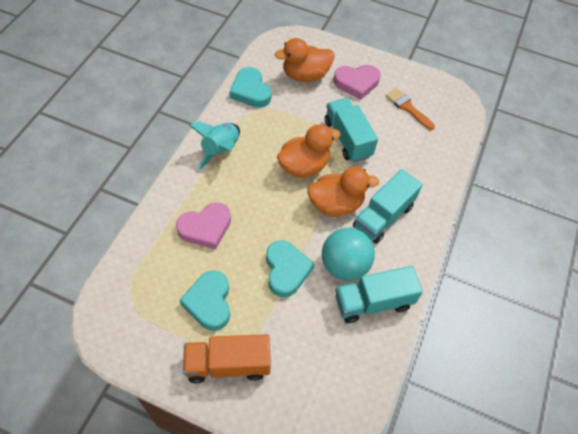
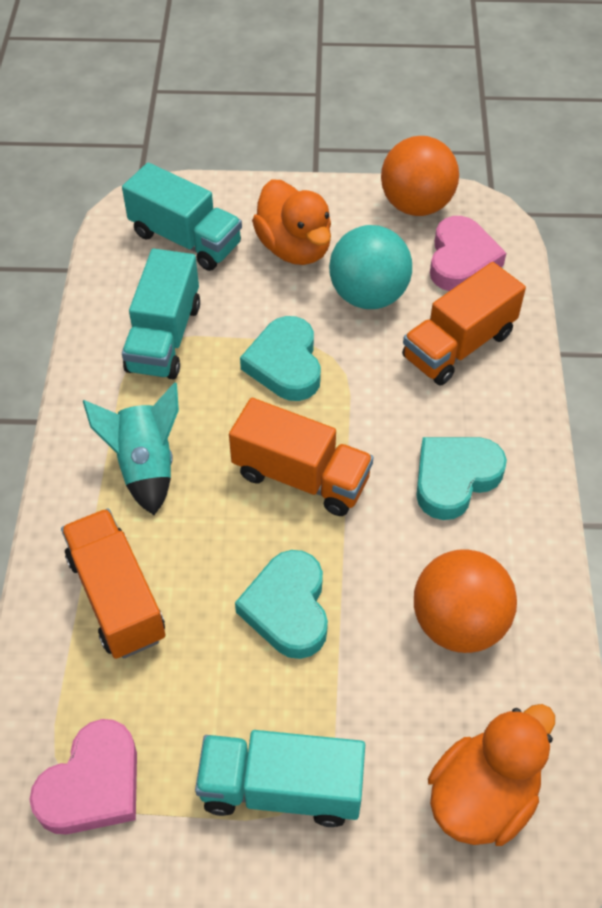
orange ball: 0 -> 2
orange brush: 1 -> 0
orange duck: 3 -> 2
orange truck: 1 -> 3

